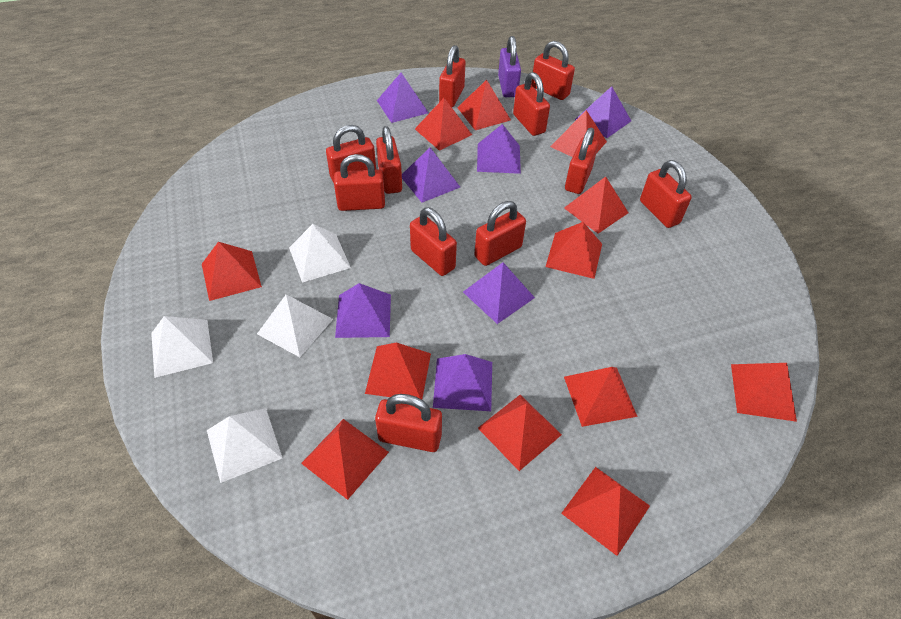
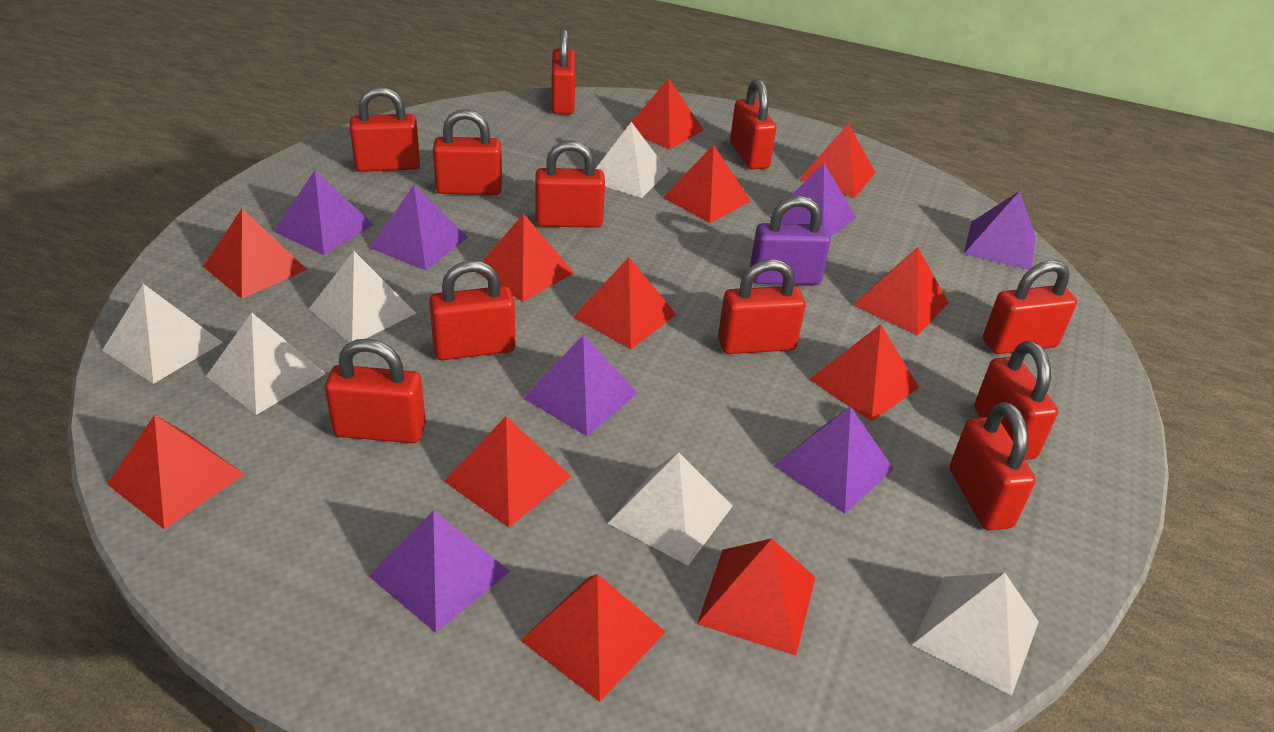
white pyramid: 4 -> 6

